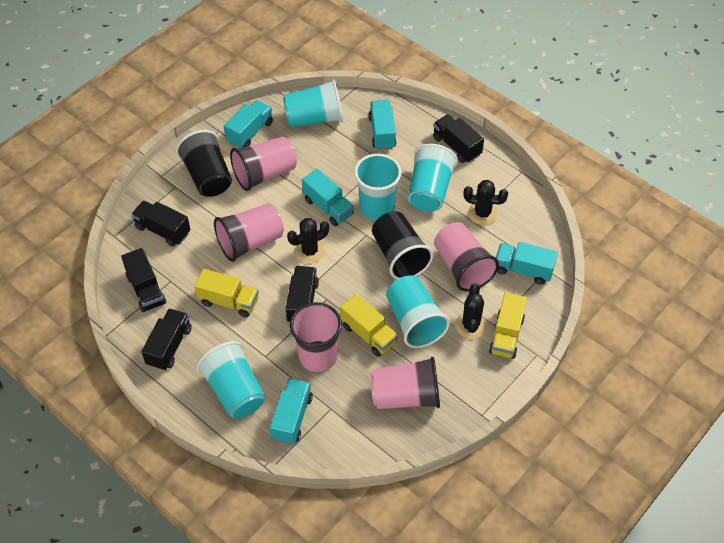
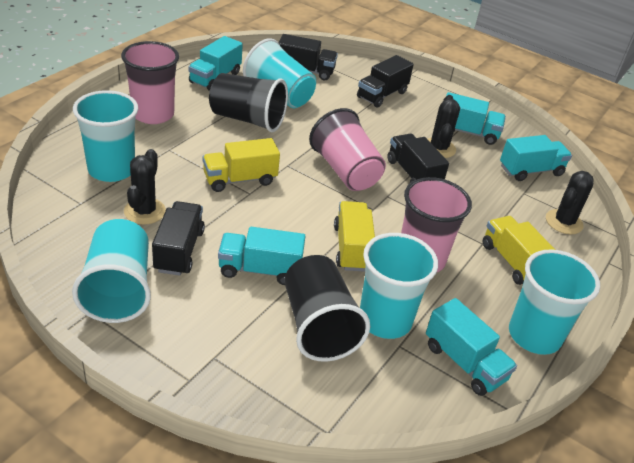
black truck: 5 -> 4
pink cup: 5 -> 3

